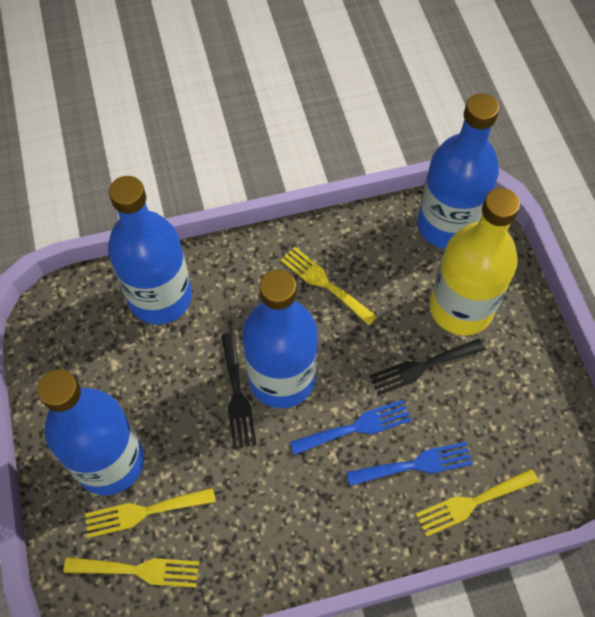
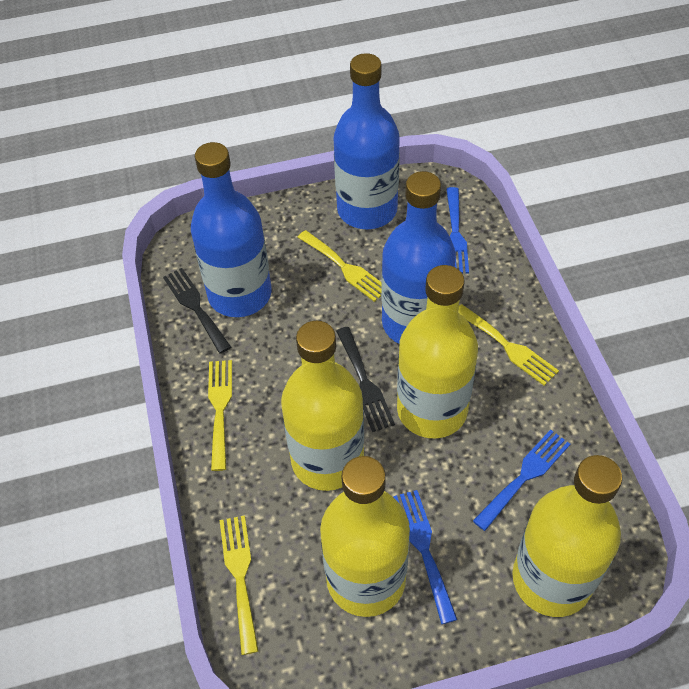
blue bottle: 4 -> 3
blue fork: 2 -> 3
yellow bottle: 1 -> 4

